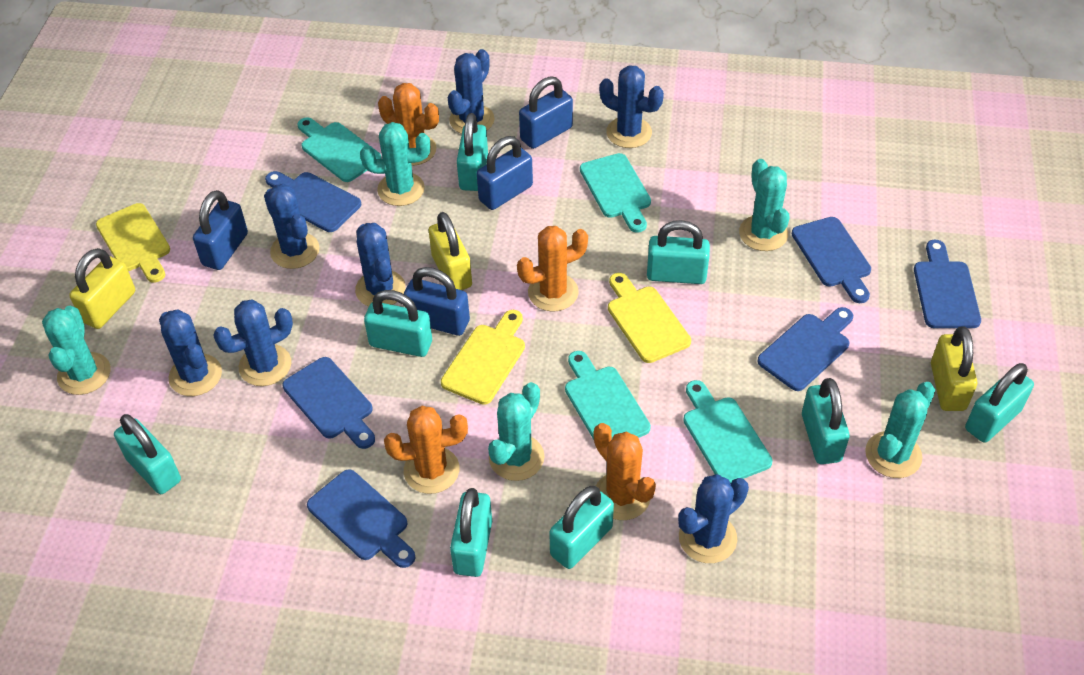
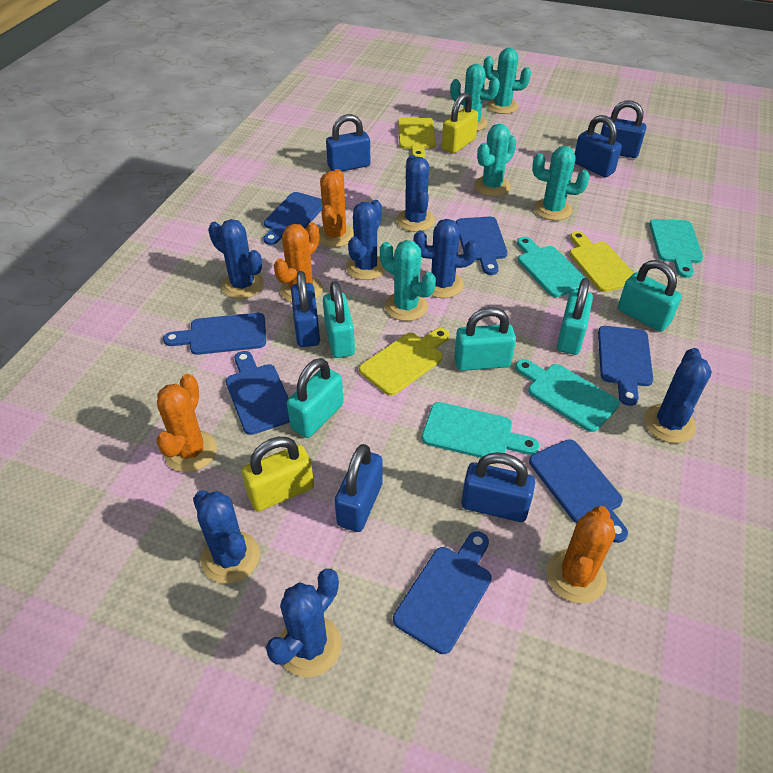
blue cutting board: 6 -> 7
blue padlock: 4 -> 6
turquoise padlock: 8 -> 5
yellow padlock: 3 -> 2

